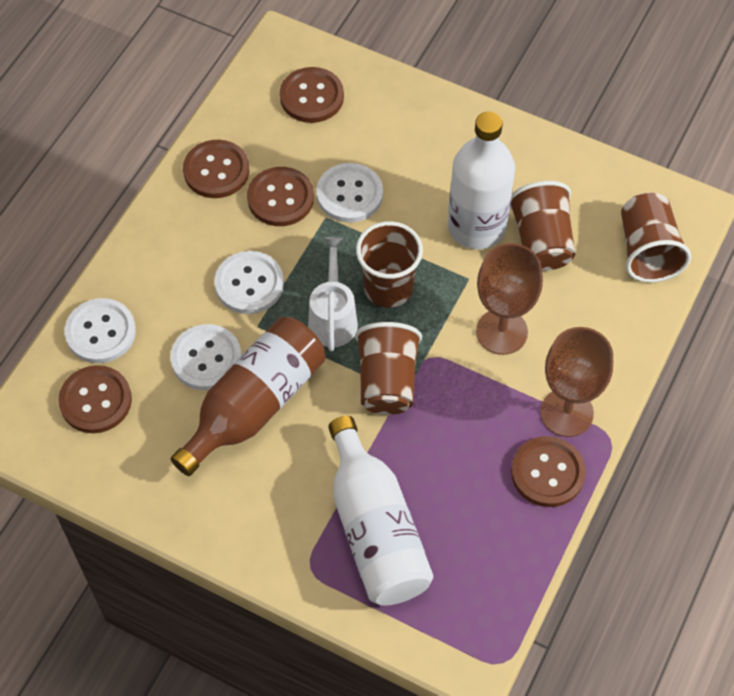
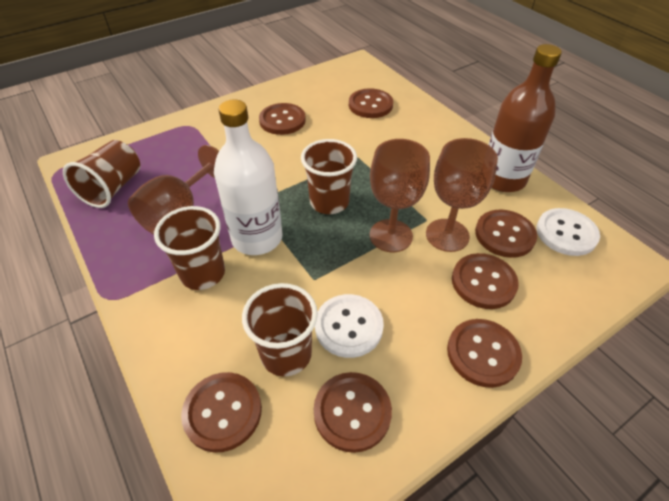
brown button: 5 -> 7
brown goblet: 2 -> 3
white bottle: 2 -> 1
white button: 4 -> 2
white watering can: 1 -> 0

